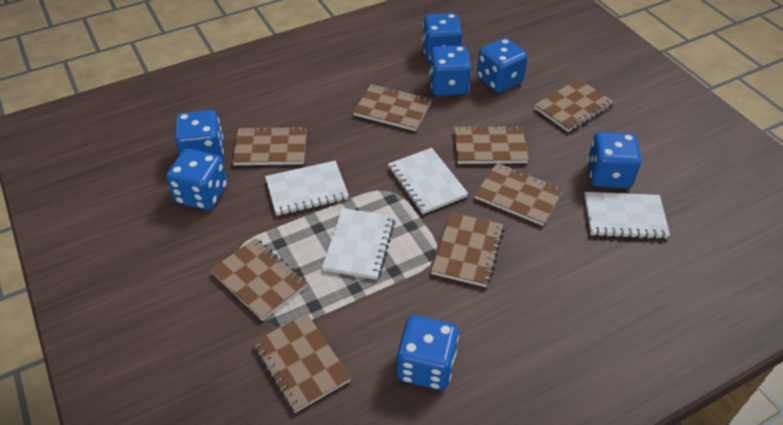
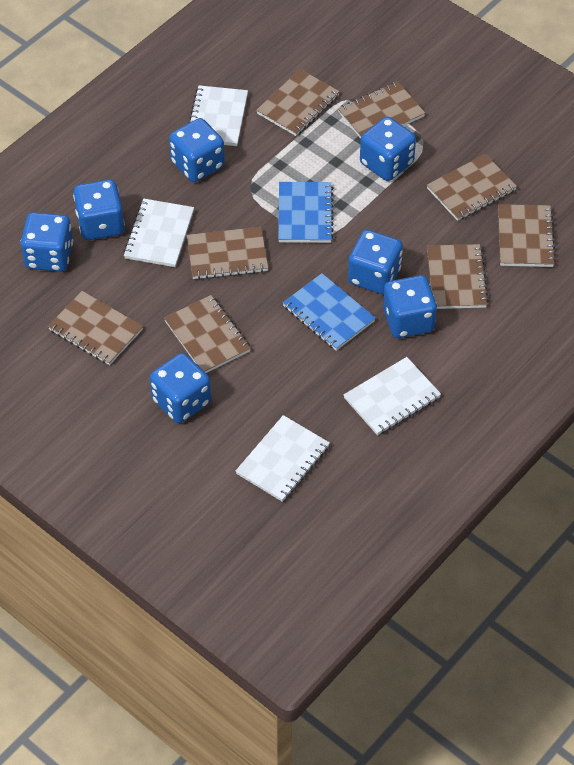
blue notebook: 0 -> 2

